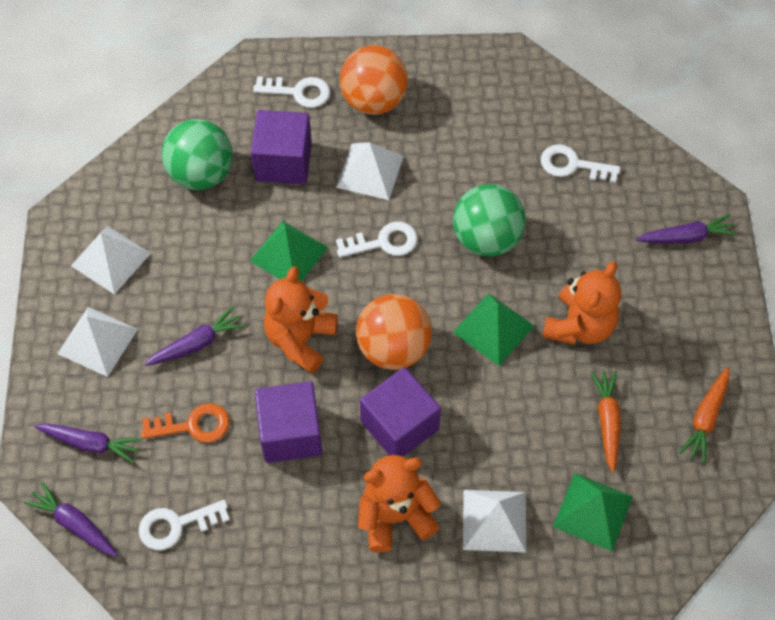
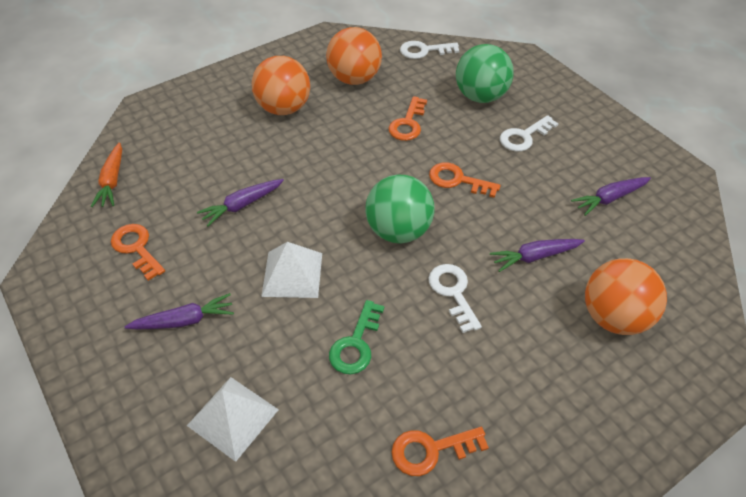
green key: 0 -> 1
green pyramid: 3 -> 0
orange ball: 2 -> 3
orange carrot: 2 -> 1
orange key: 1 -> 4
orange teddy bear: 3 -> 0
purple cube: 3 -> 0
white key: 4 -> 3
white pyramid: 4 -> 2

